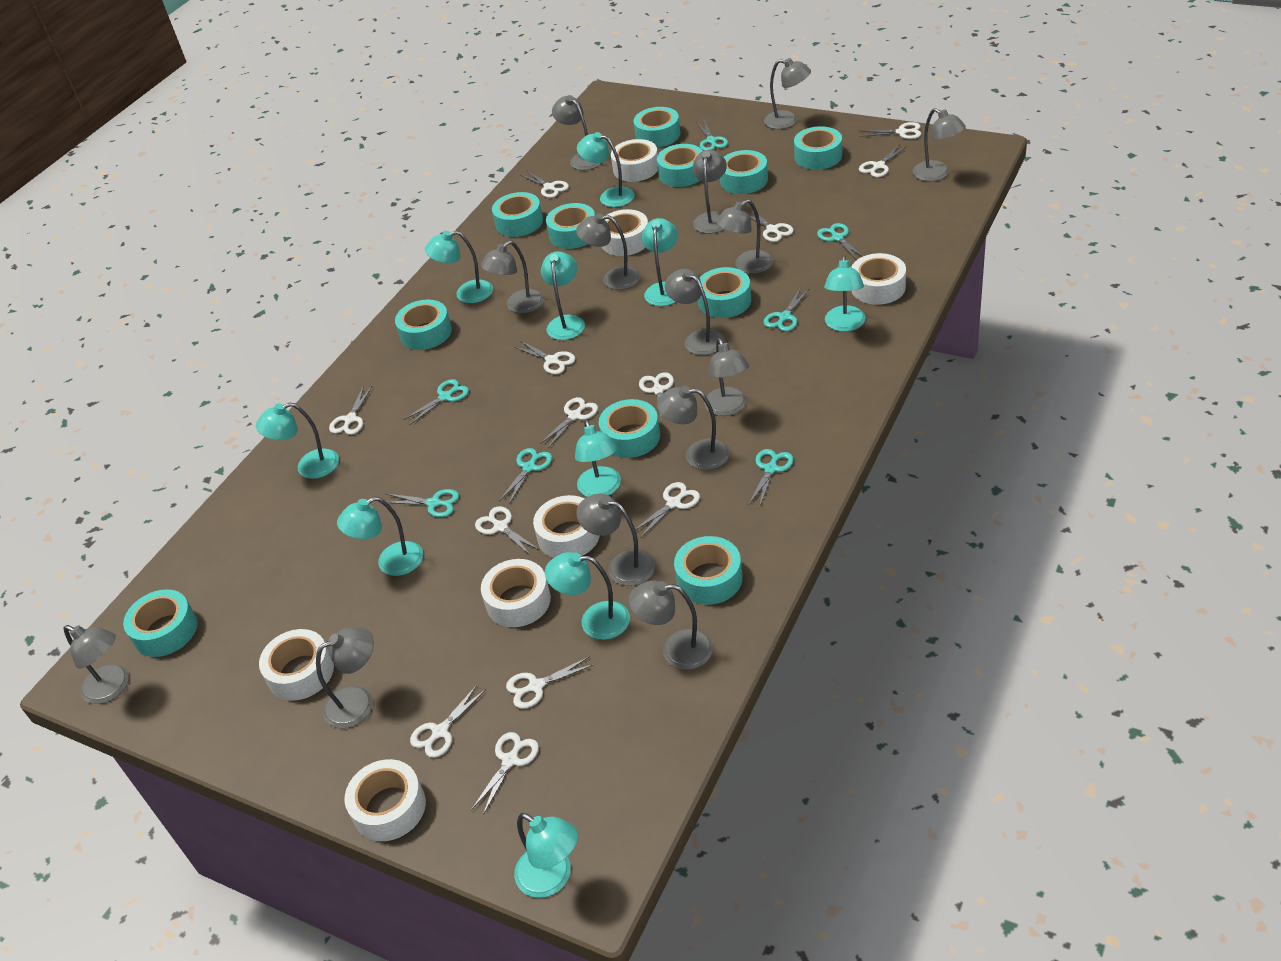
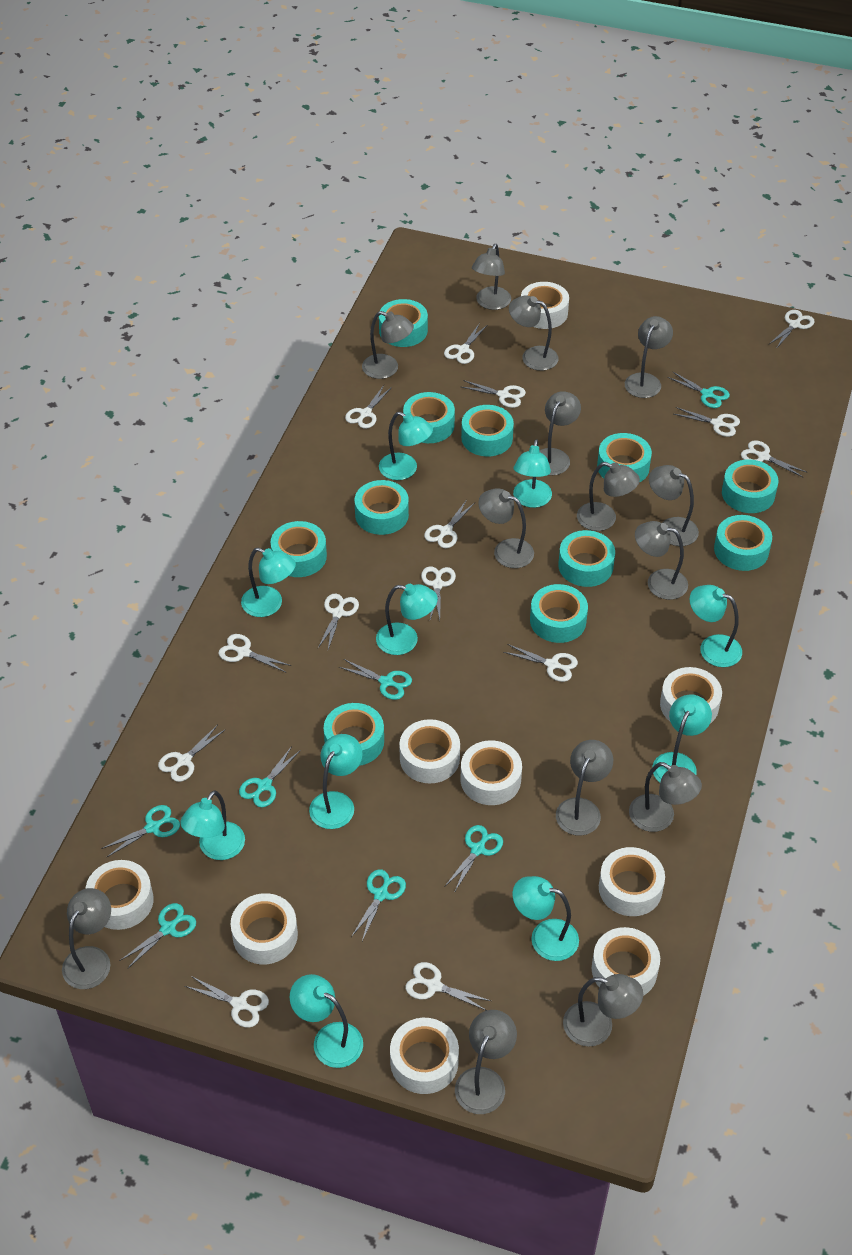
white scissors: 13 -> 14
white tape: 7 -> 9

